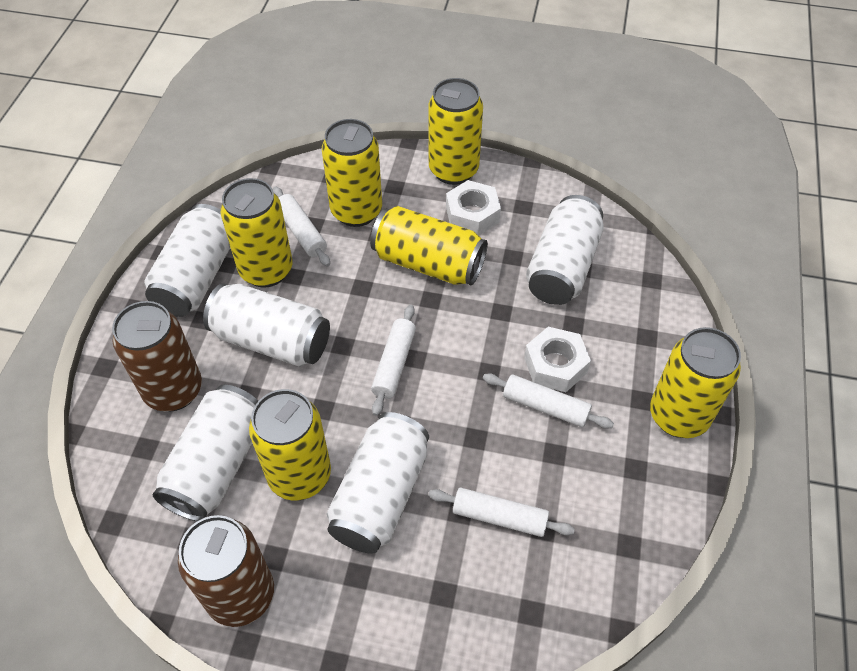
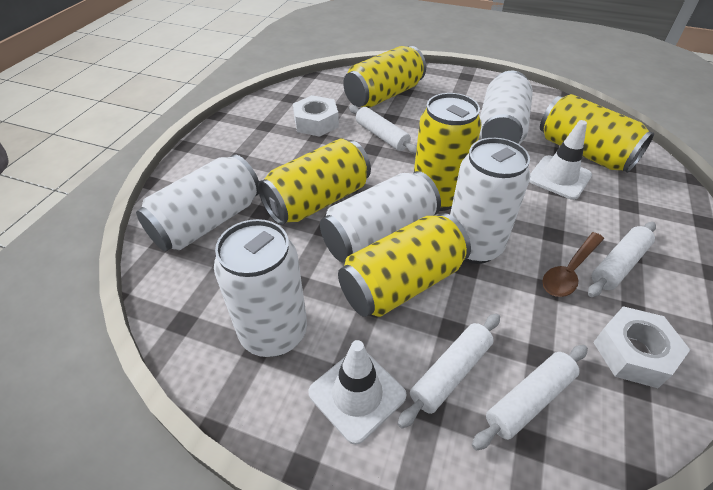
brown can: 2 -> 0
brown spoon: 0 -> 1
white traffic cone: 0 -> 2
yellow can: 6 -> 5

